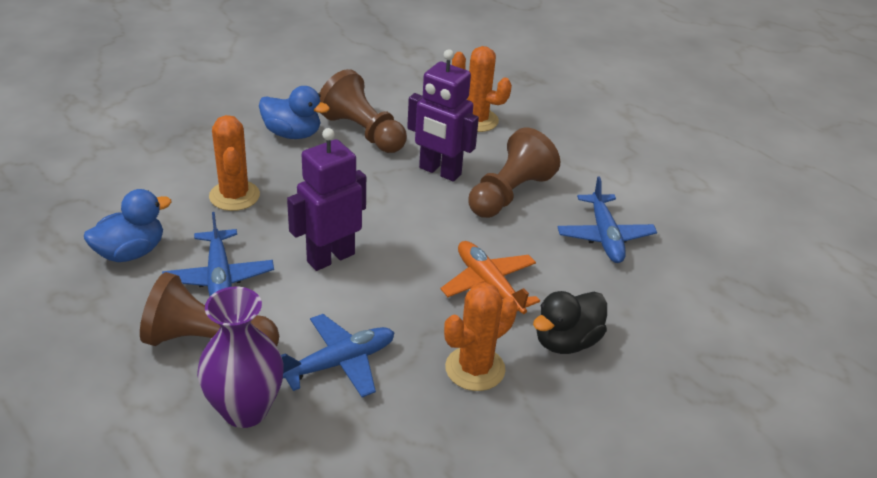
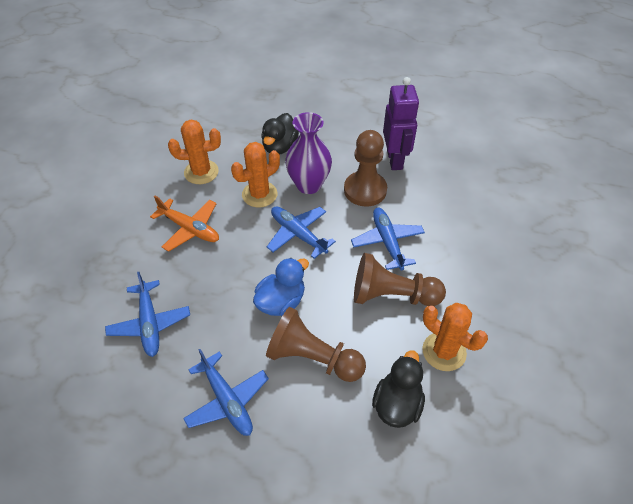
black duck: 1 -> 2
blue duck: 2 -> 1
blue plane: 3 -> 4
purple robot: 2 -> 1

